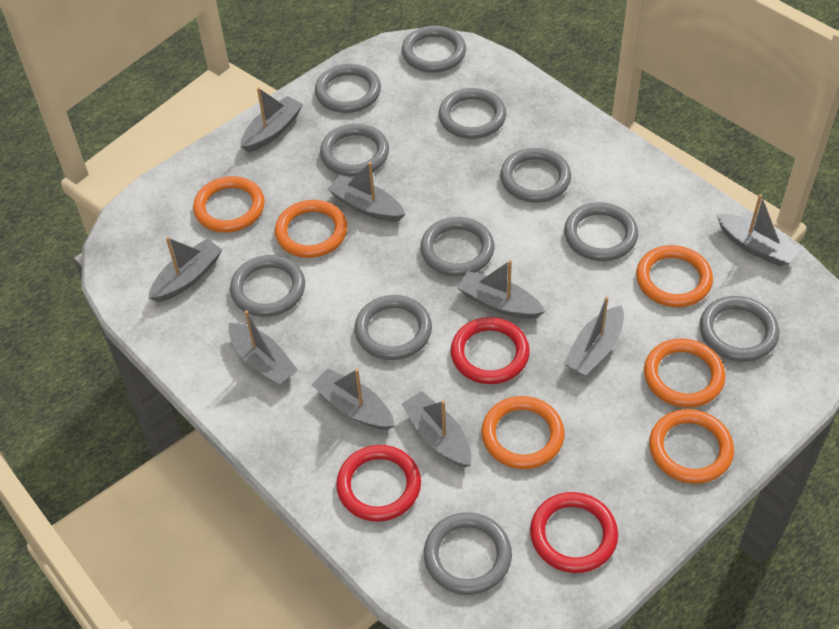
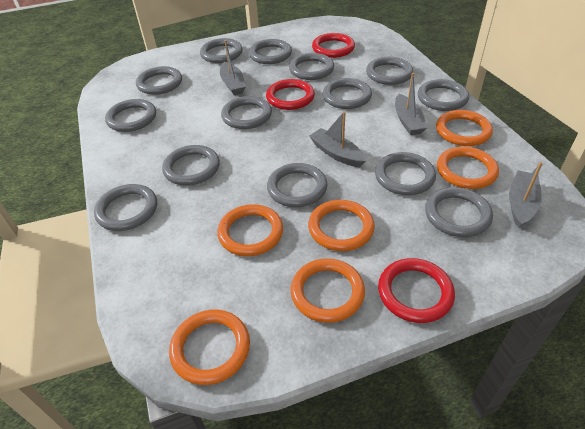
grey boat: 9 -> 4
grey ring: 11 -> 14

